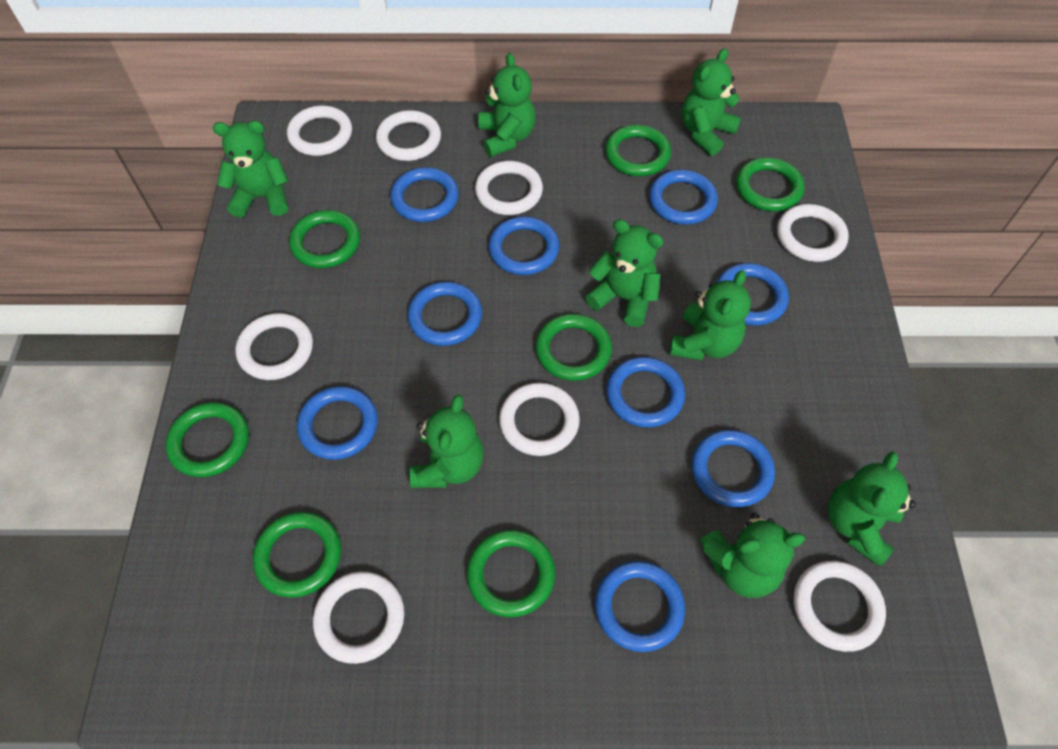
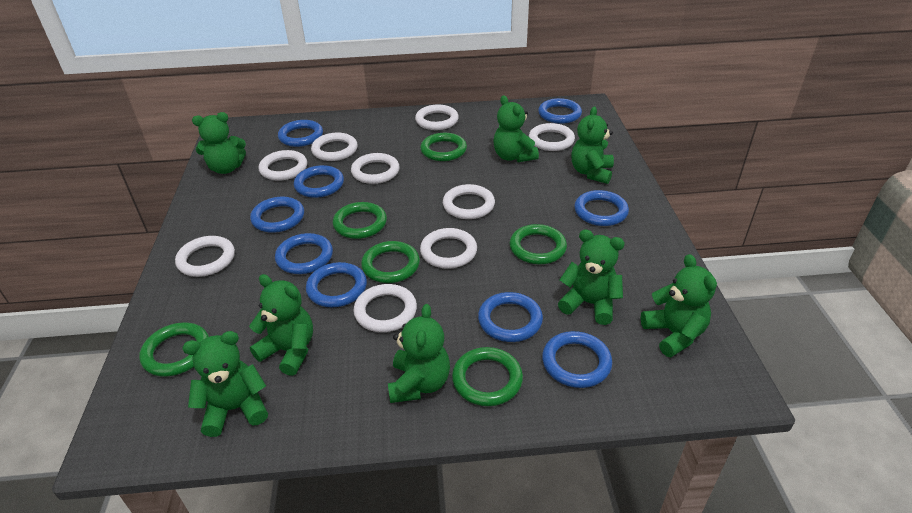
green ring: 7 -> 6
white ring: 8 -> 9

